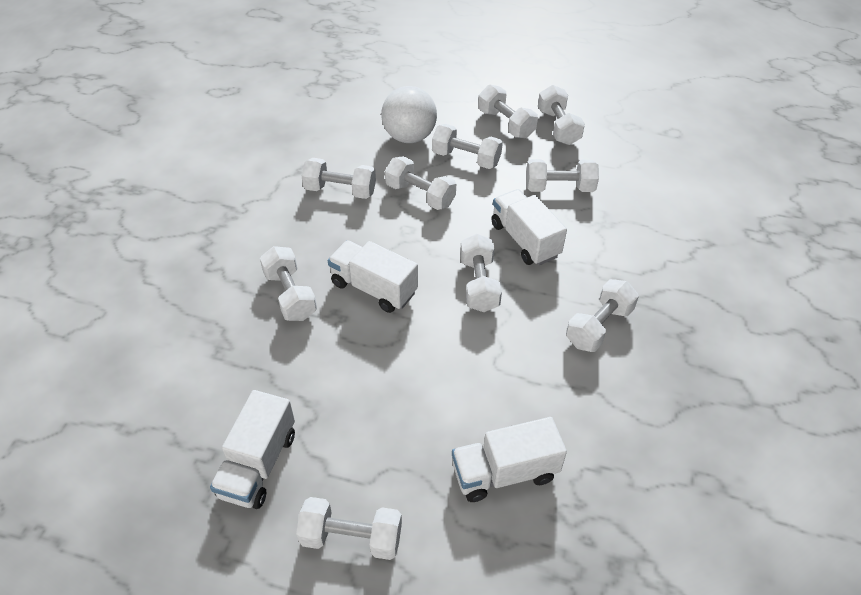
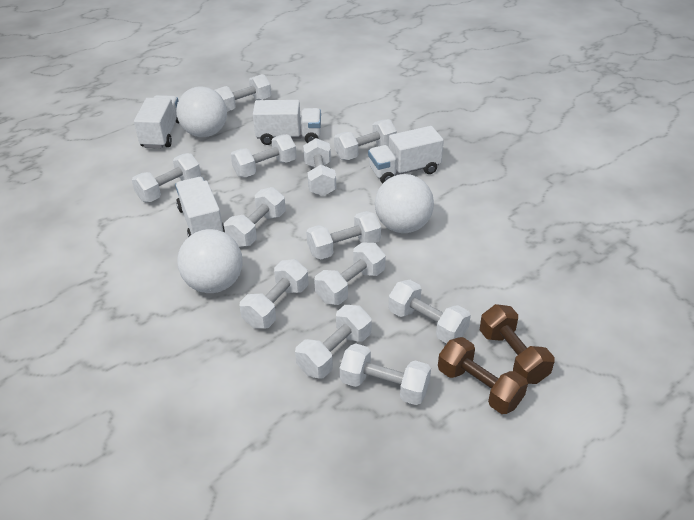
brown dumbbell: 0 -> 2
white ball: 1 -> 3
white dumbbell: 10 -> 12

